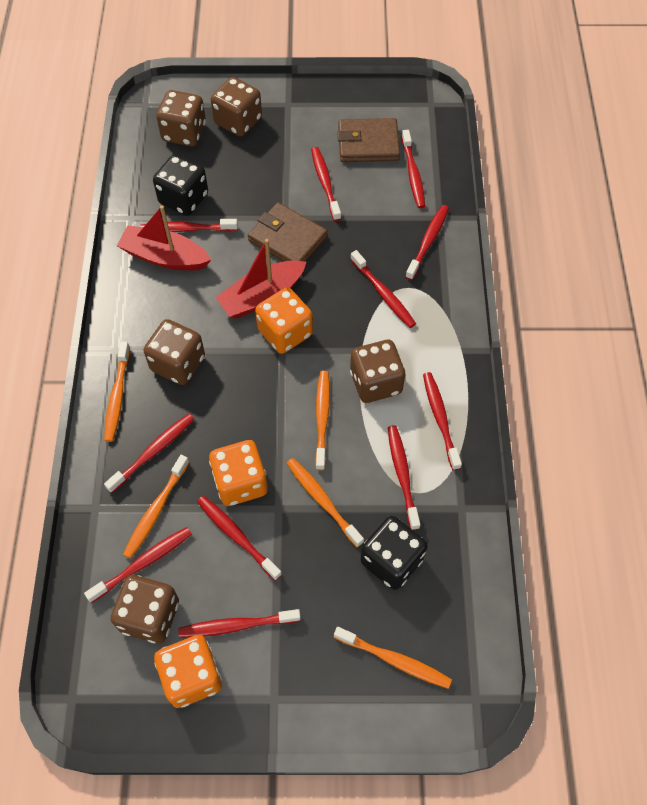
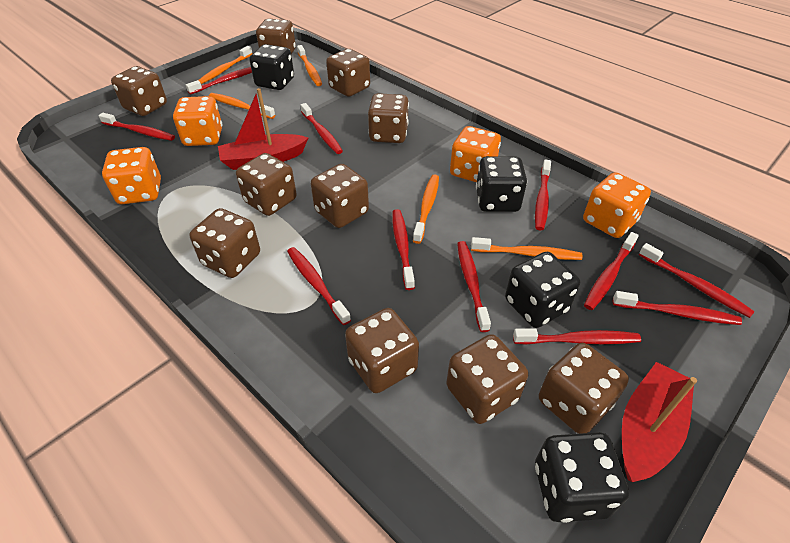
black dice: 2 -> 4
brown dice: 5 -> 10
brown wallet: 2 -> 0
orange dice: 3 -> 4

